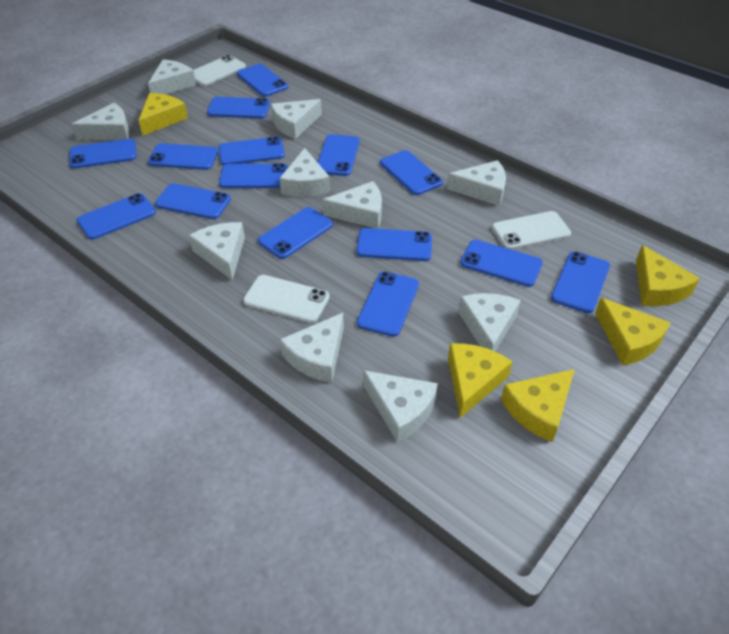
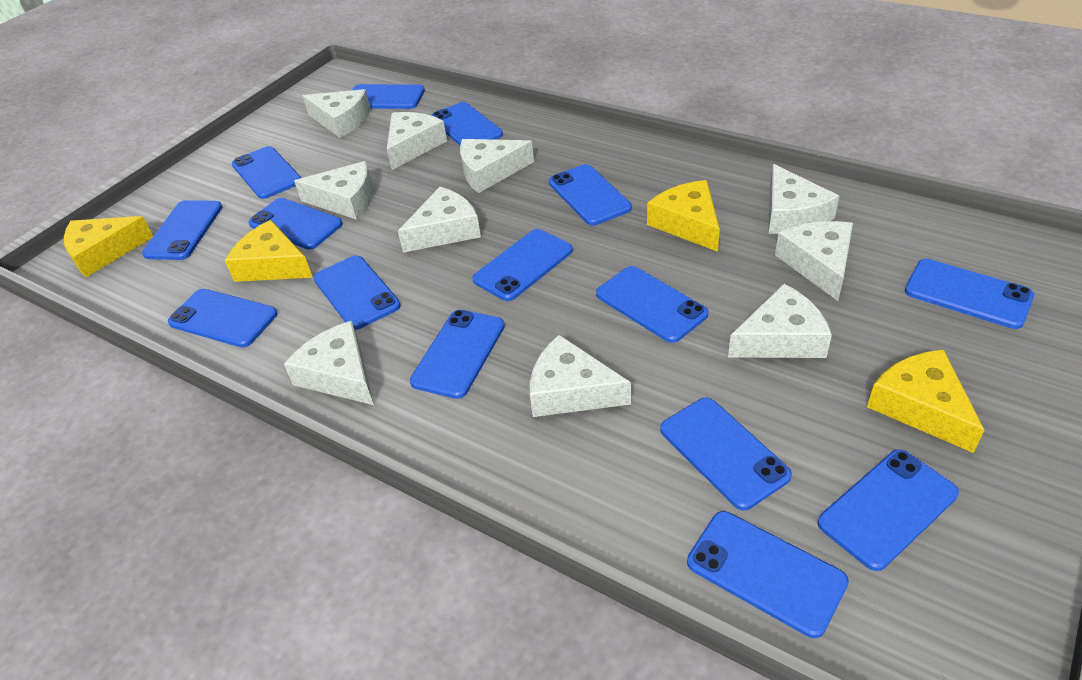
white phone: 3 -> 0
yellow cheese: 5 -> 4

